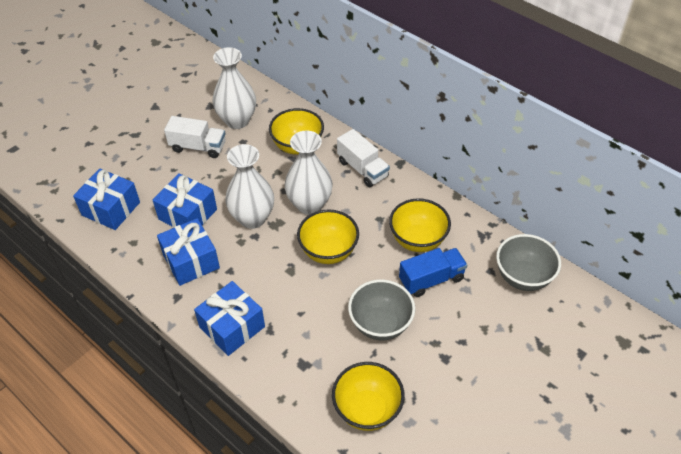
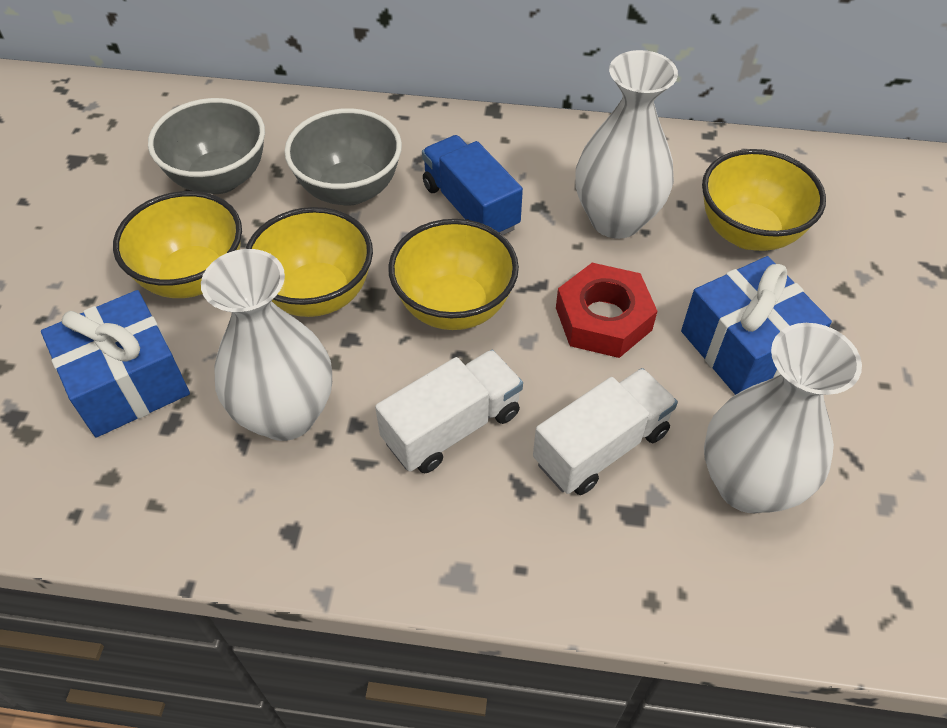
blue gift: 4 -> 2
red nut: 0 -> 1

